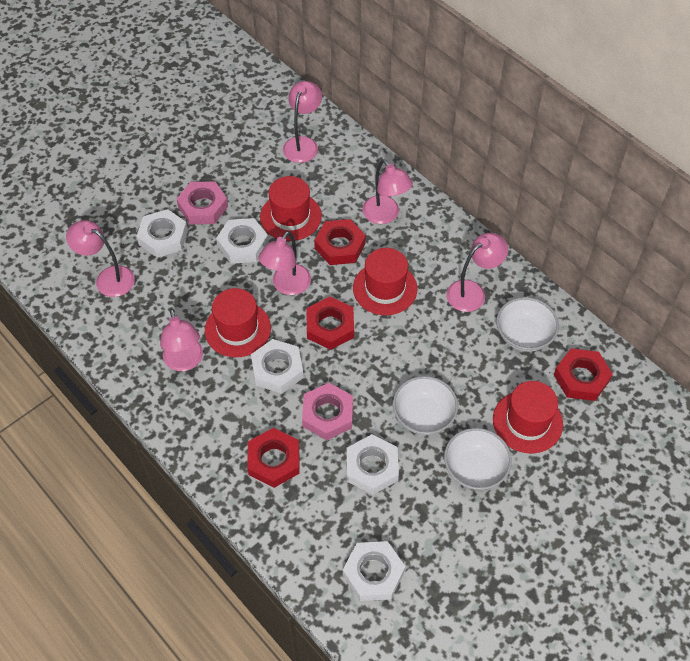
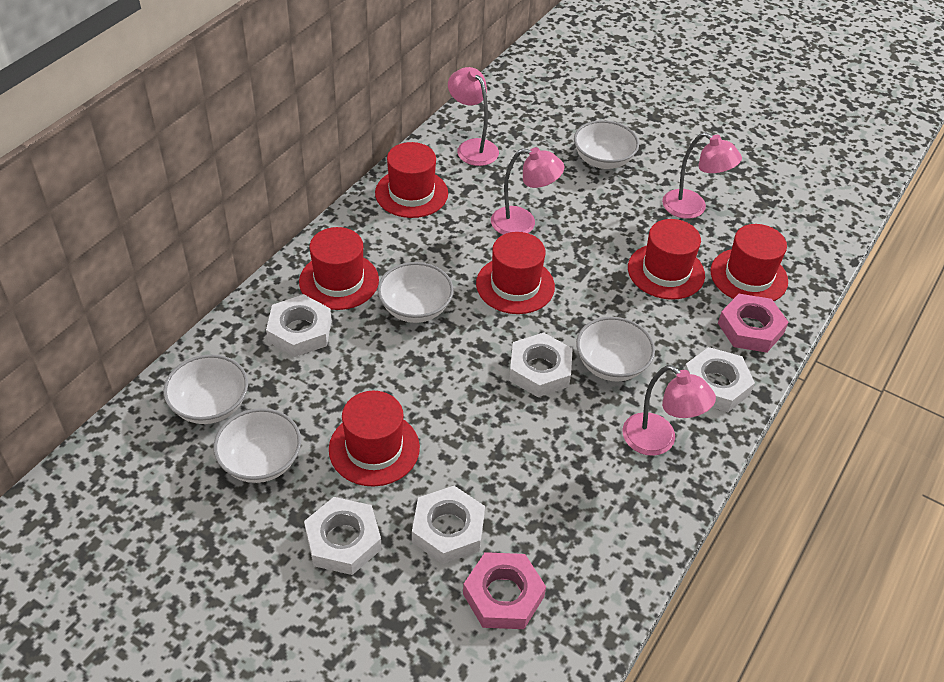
pink lamp: 6 -> 4
red hat: 4 -> 6
red nut: 4 -> 0
white bowl: 3 -> 5

